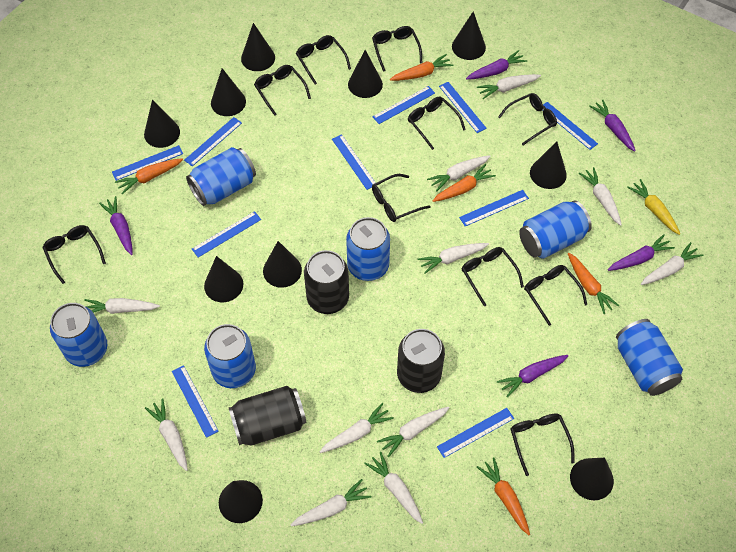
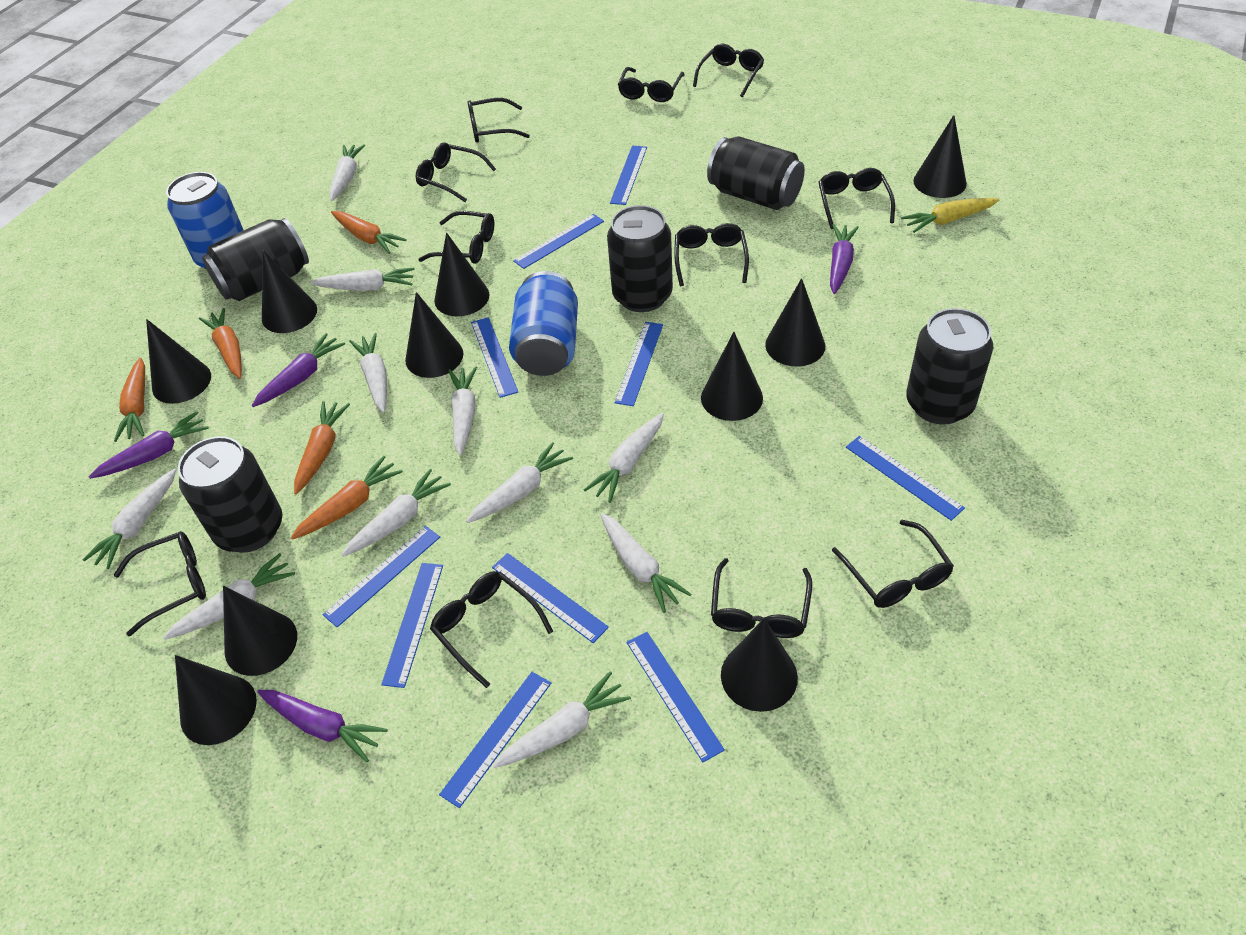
black can: 3 -> 5
black glasses: 10 -> 11
blue can: 6 -> 2
purple carrot: 5 -> 4

